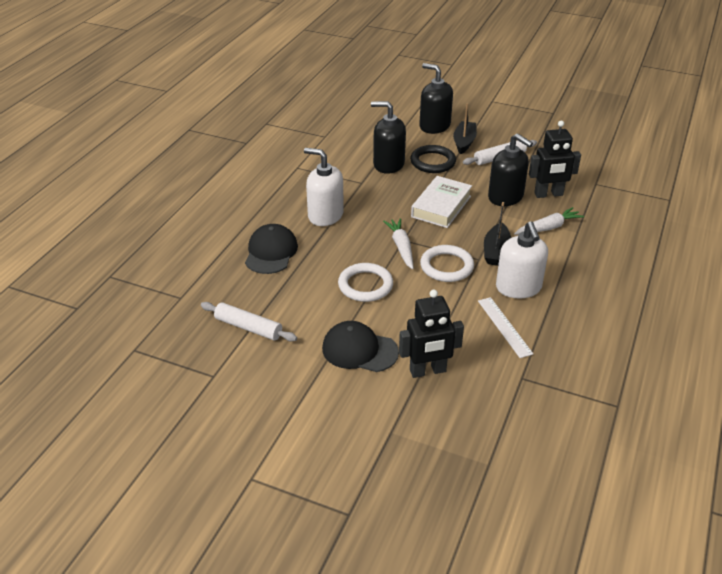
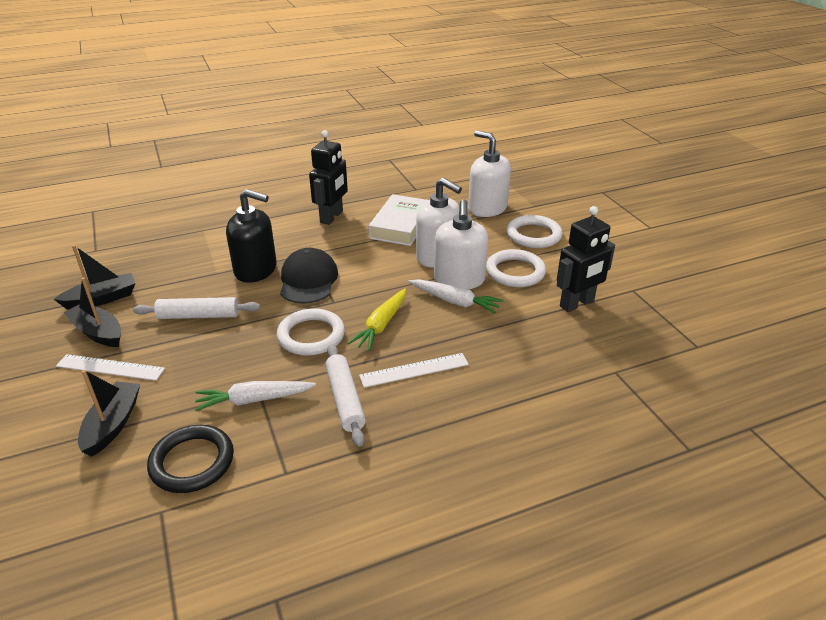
black boat: 2 -> 3
black cap: 2 -> 1
black soap dispenser: 3 -> 1
white ring: 2 -> 3
white ruler: 1 -> 2
white soap dispenser: 2 -> 3
yellow carrot: 0 -> 1

